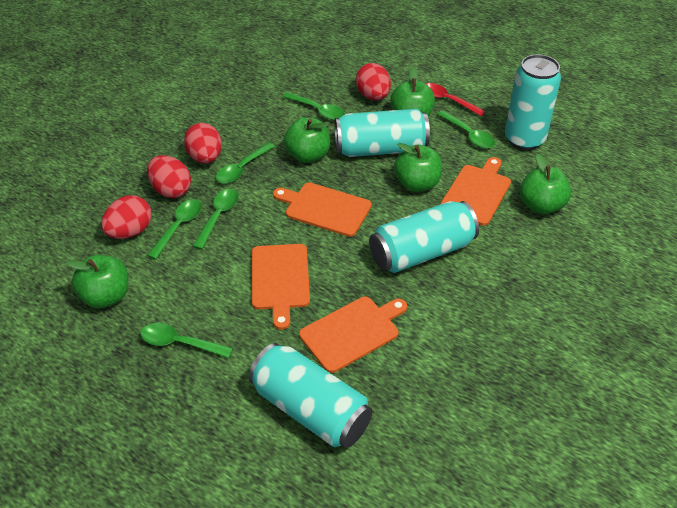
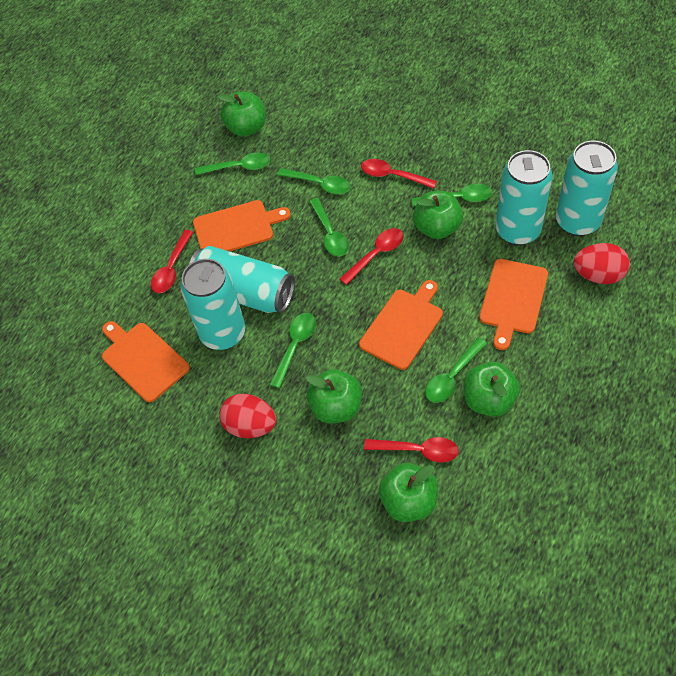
red egg: 4 -> 2
red spoon: 1 -> 4

